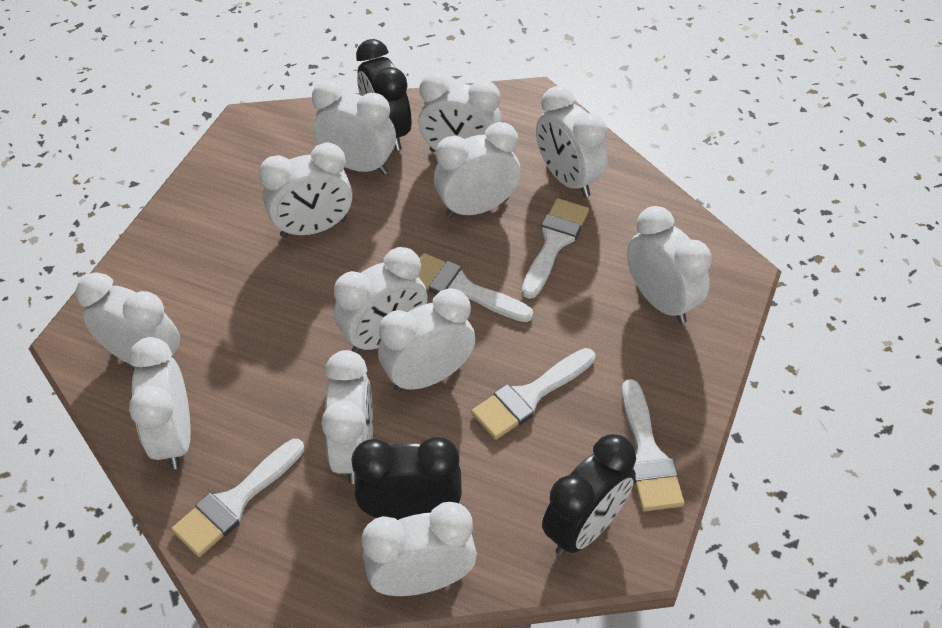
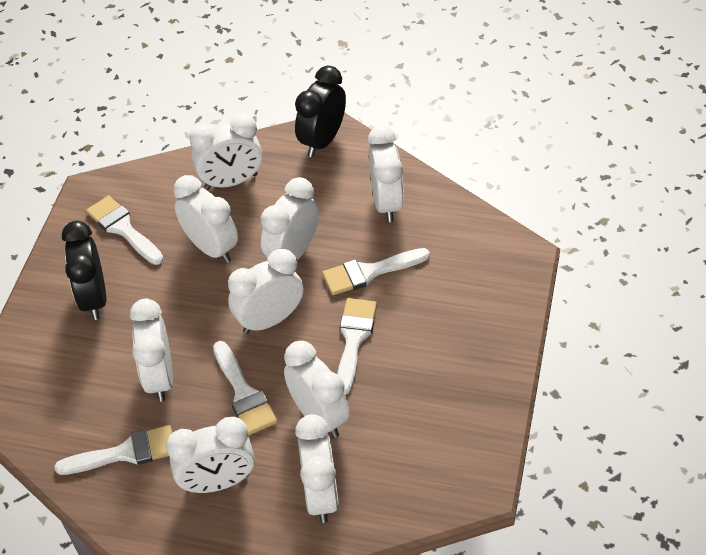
black clock: 3 -> 2
white clock: 12 -> 9

